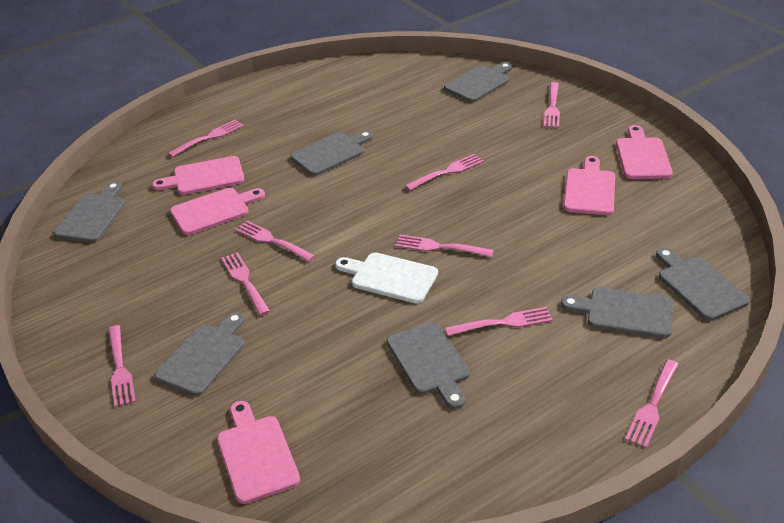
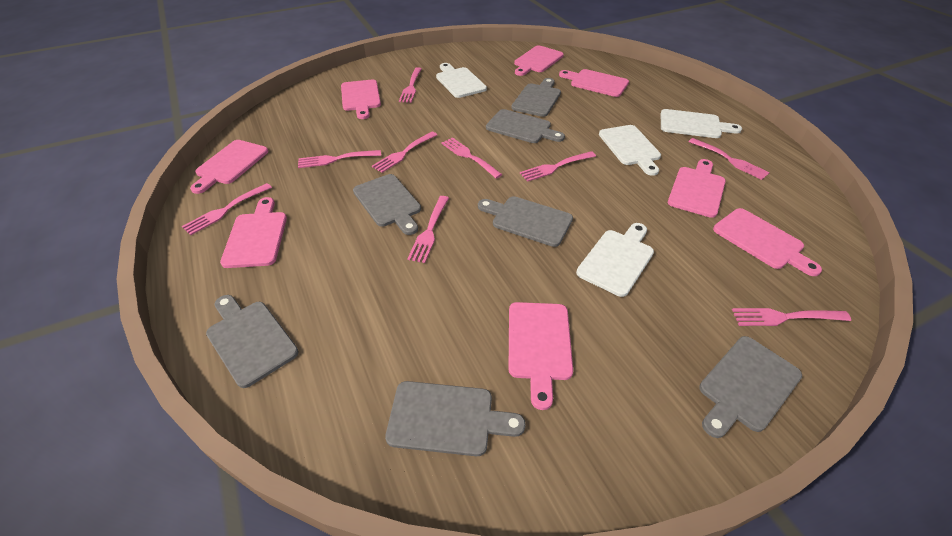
pink cutting board: 5 -> 8
white cutting board: 1 -> 4

